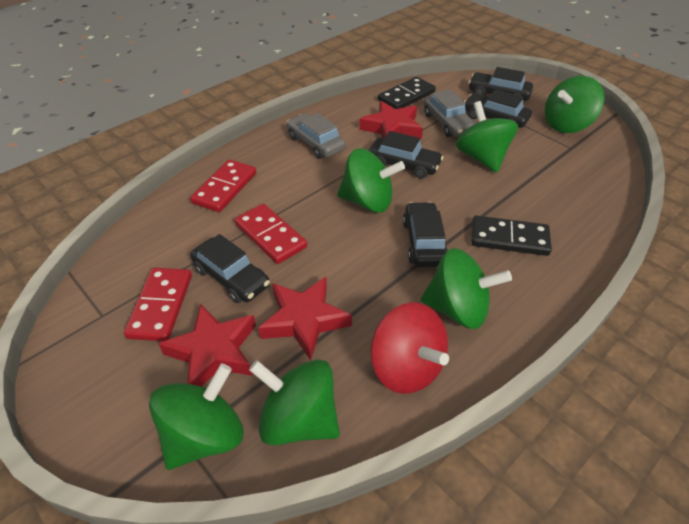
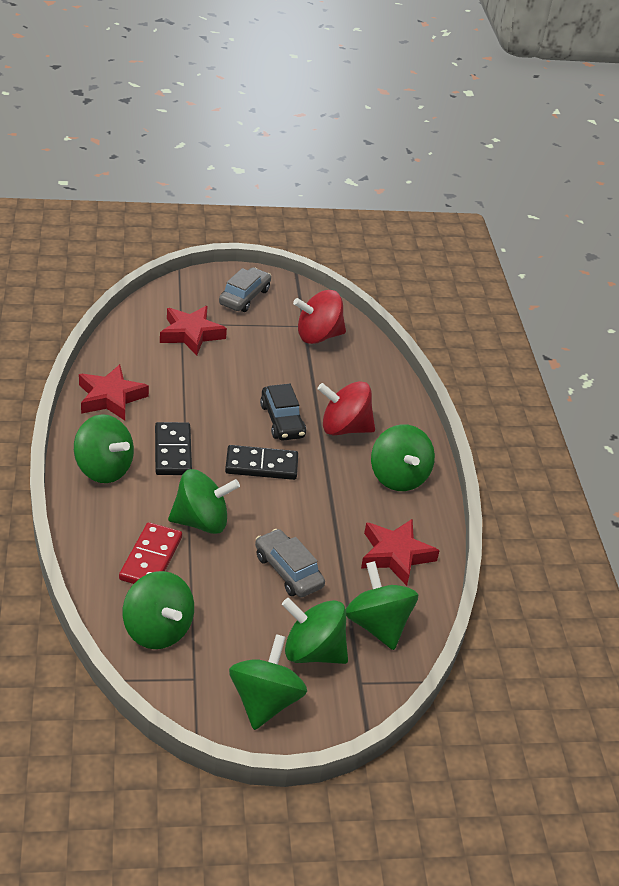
black car: 5 -> 1
green spinning top: 6 -> 7
red domino: 3 -> 1
red spinning top: 1 -> 2

